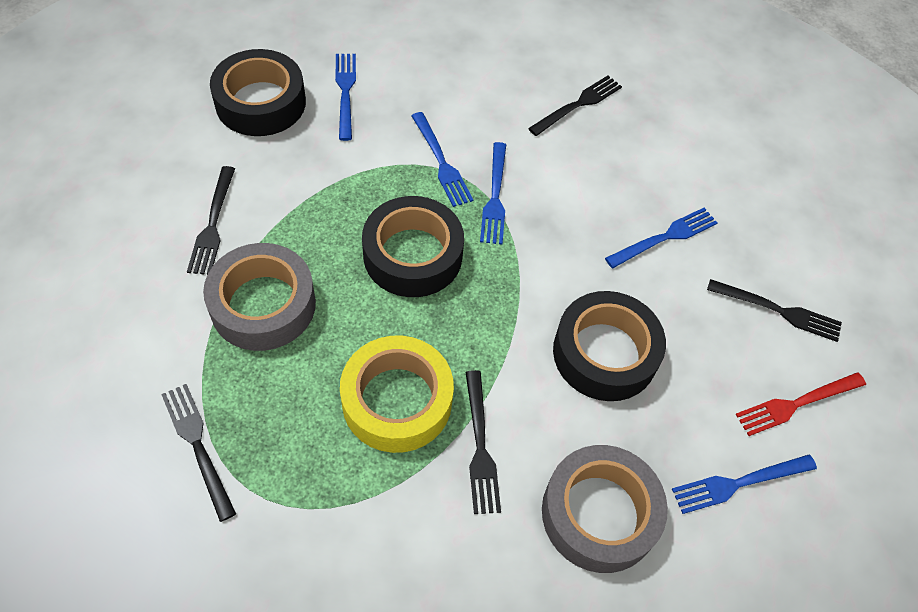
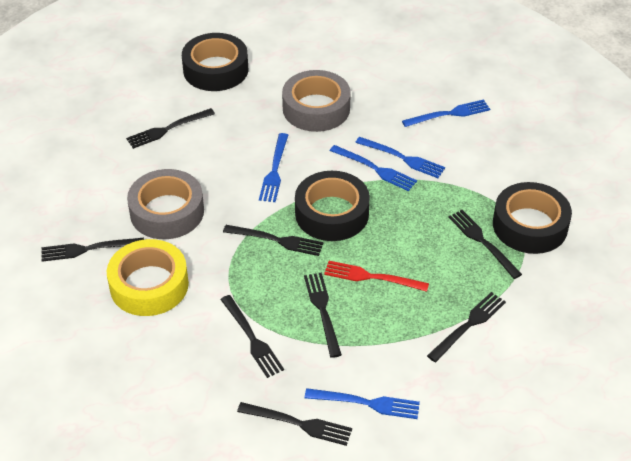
black fork: 5 -> 8

